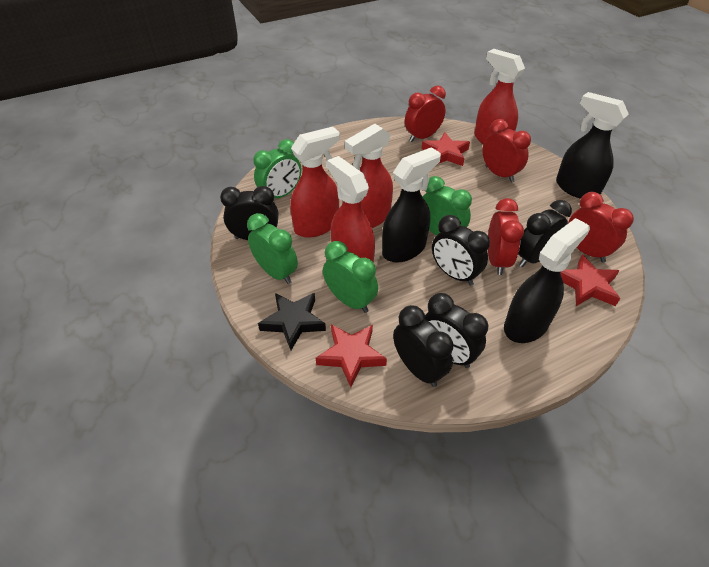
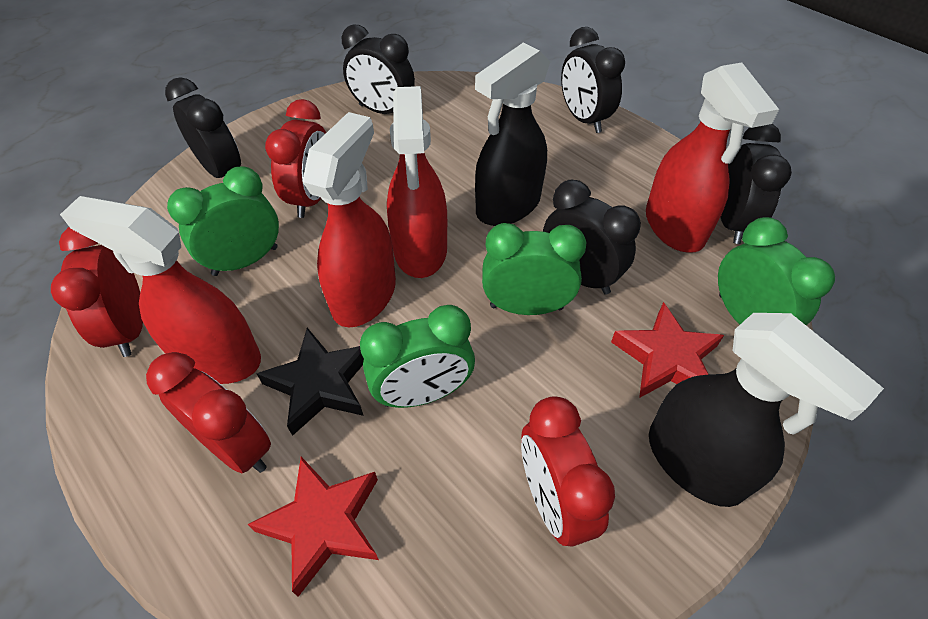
black spray bottle: 3 -> 2
red star: 3 -> 2

